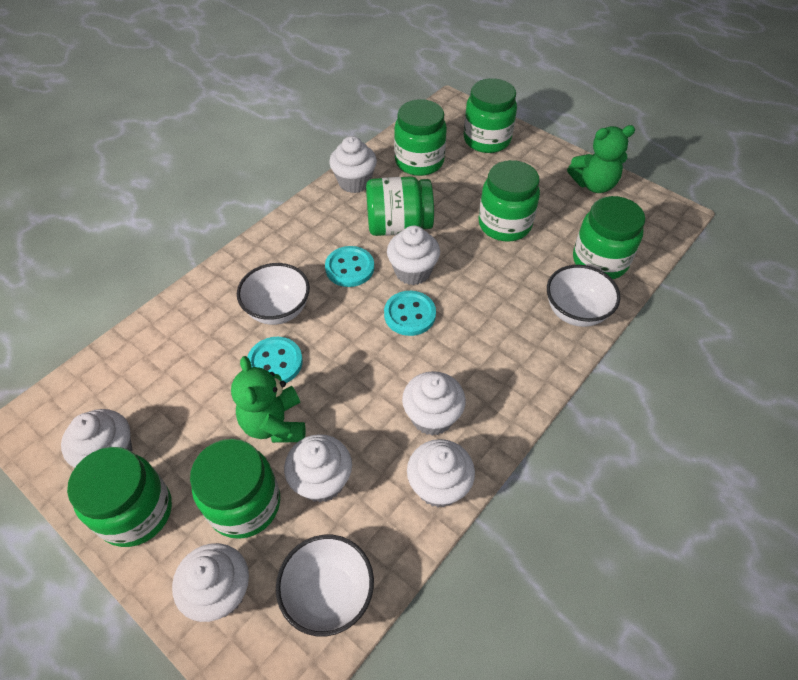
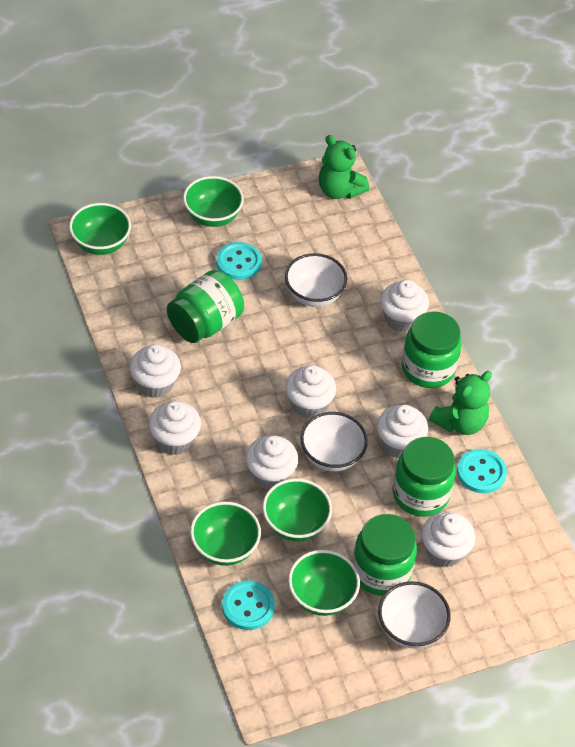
green bowl: 0 -> 5
green jar: 7 -> 4

